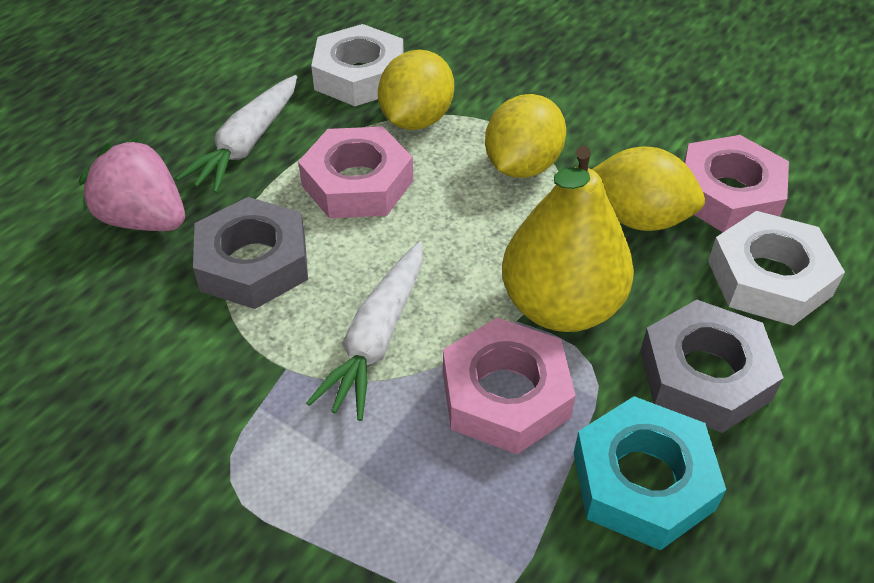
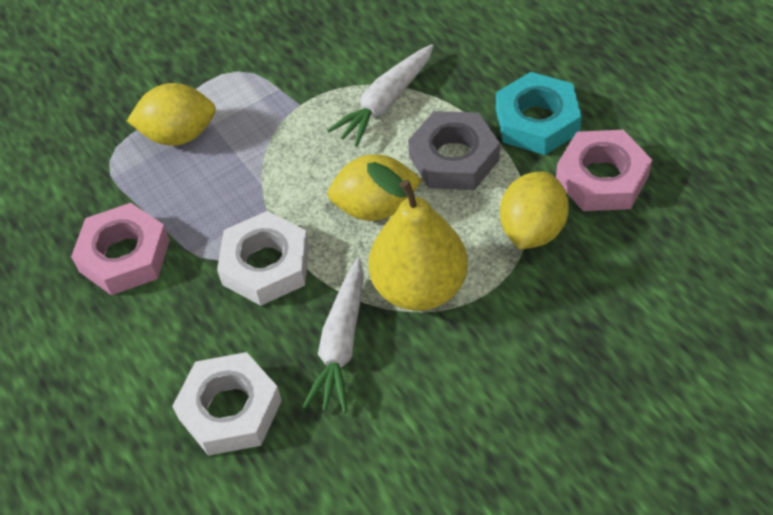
grey nut: 2 -> 1
pink nut: 3 -> 2
pink strawberry: 1 -> 0

